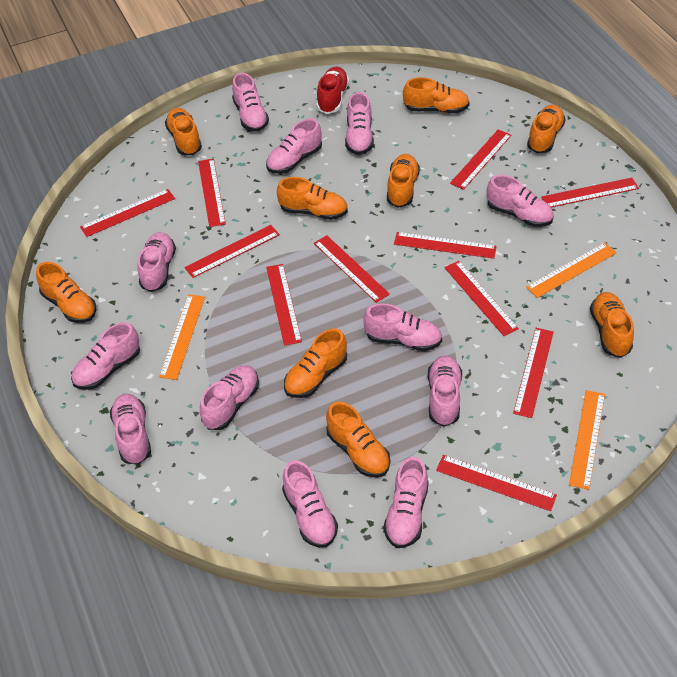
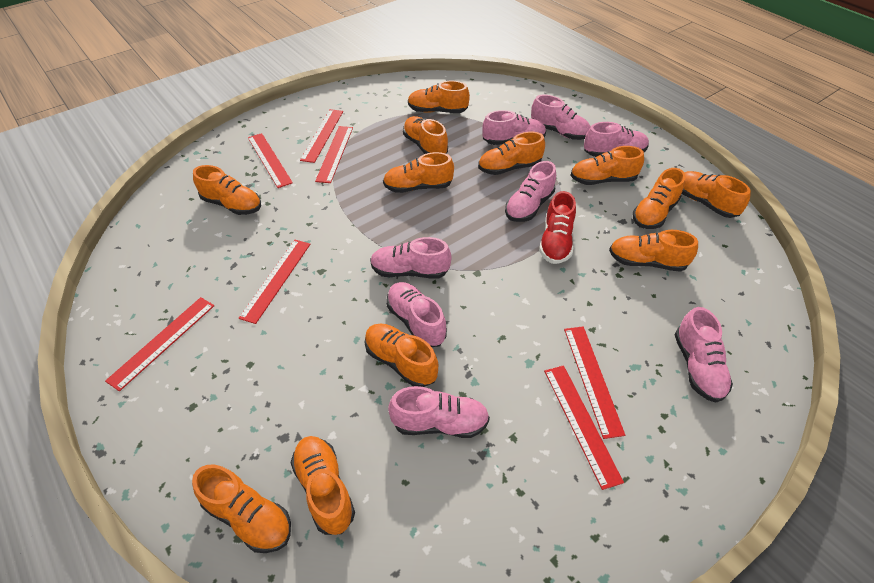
orange ruler: 3 -> 0
orange shoe: 9 -> 12
pink shoe: 12 -> 8
red ruler: 11 -> 7

